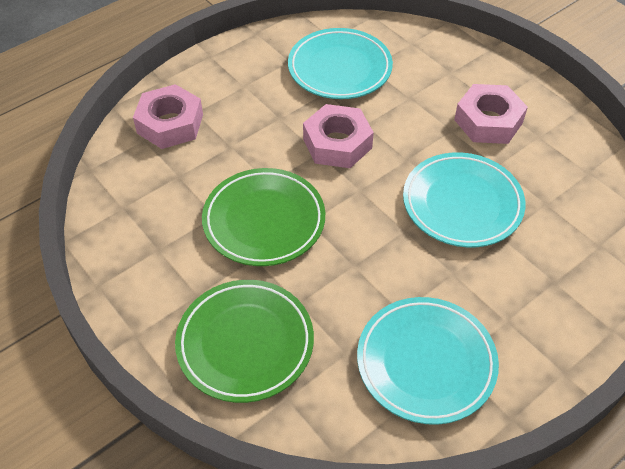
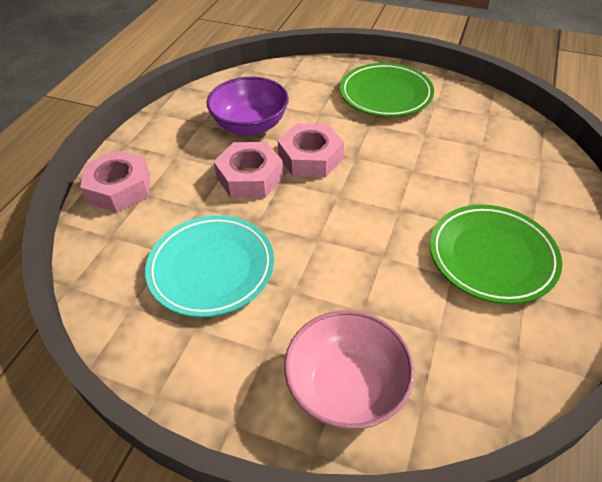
pink bowl: 0 -> 1
purple bowl: 0 -> 1
turquoise plate: 3 -> 1

